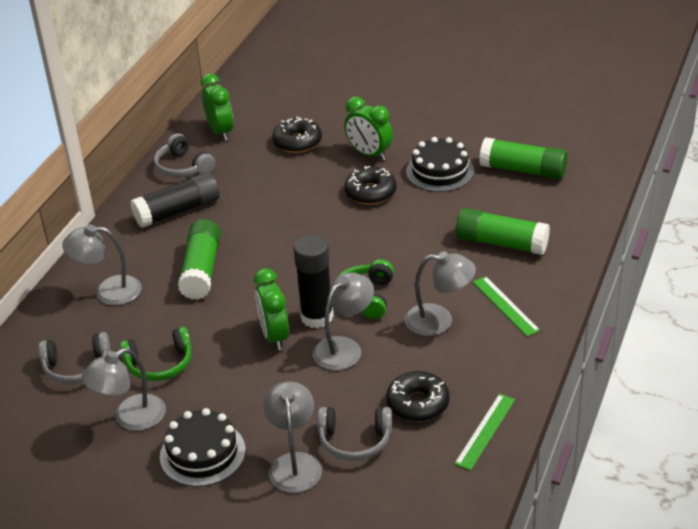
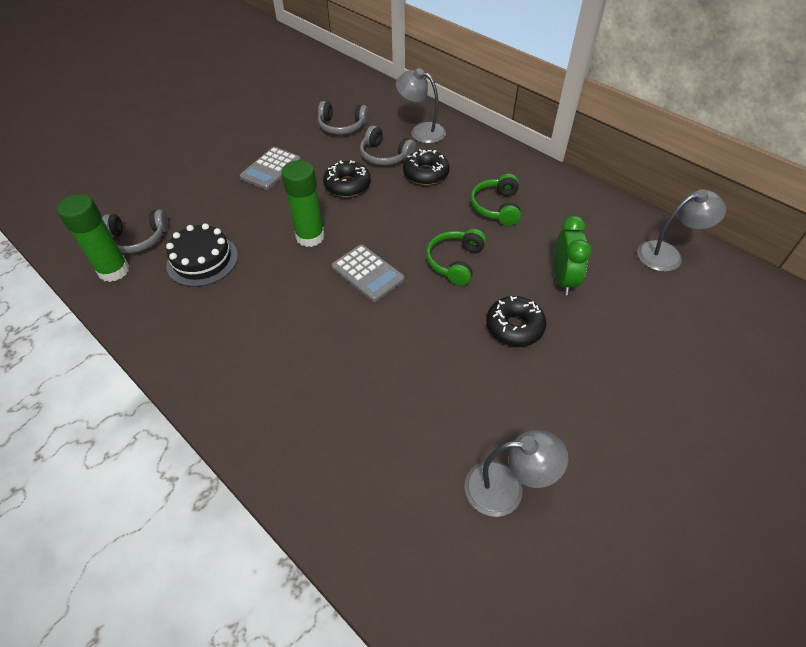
black cake: 2 -> 1
black glue stick: 2 -> 0
green clock: 3 -> 1
green glue stick: 3 -> 2
green ruler: 2 -> 0
grey calculator: 0 -> 2
grey lamp: 5 -> 3

